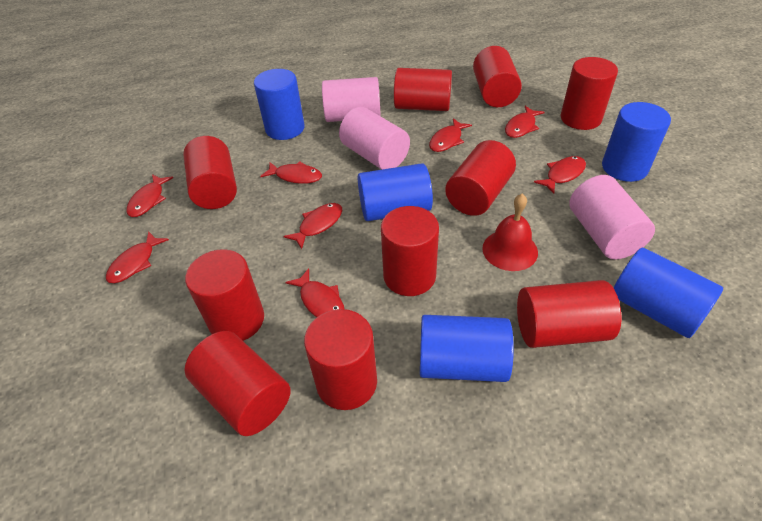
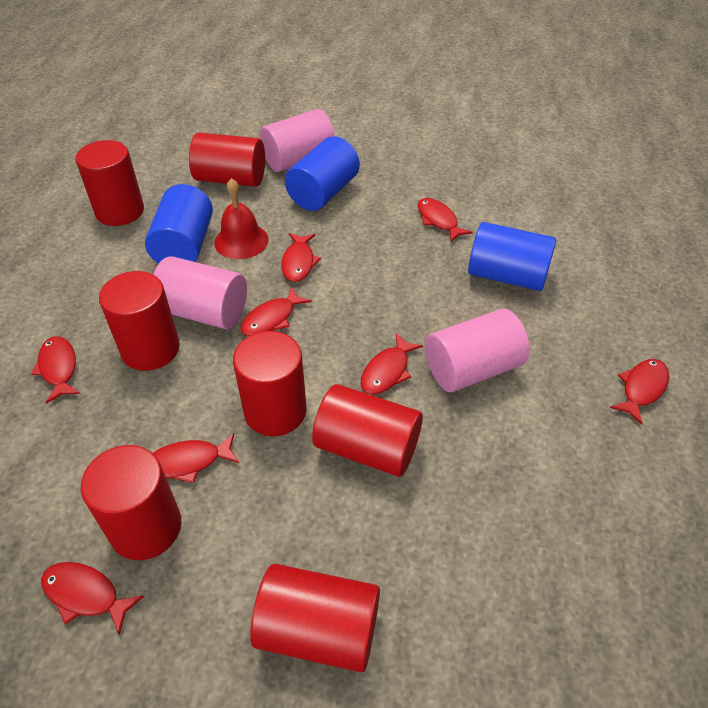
blue cylinder: 5 -> 3
red cylinder: 10 -> 7

